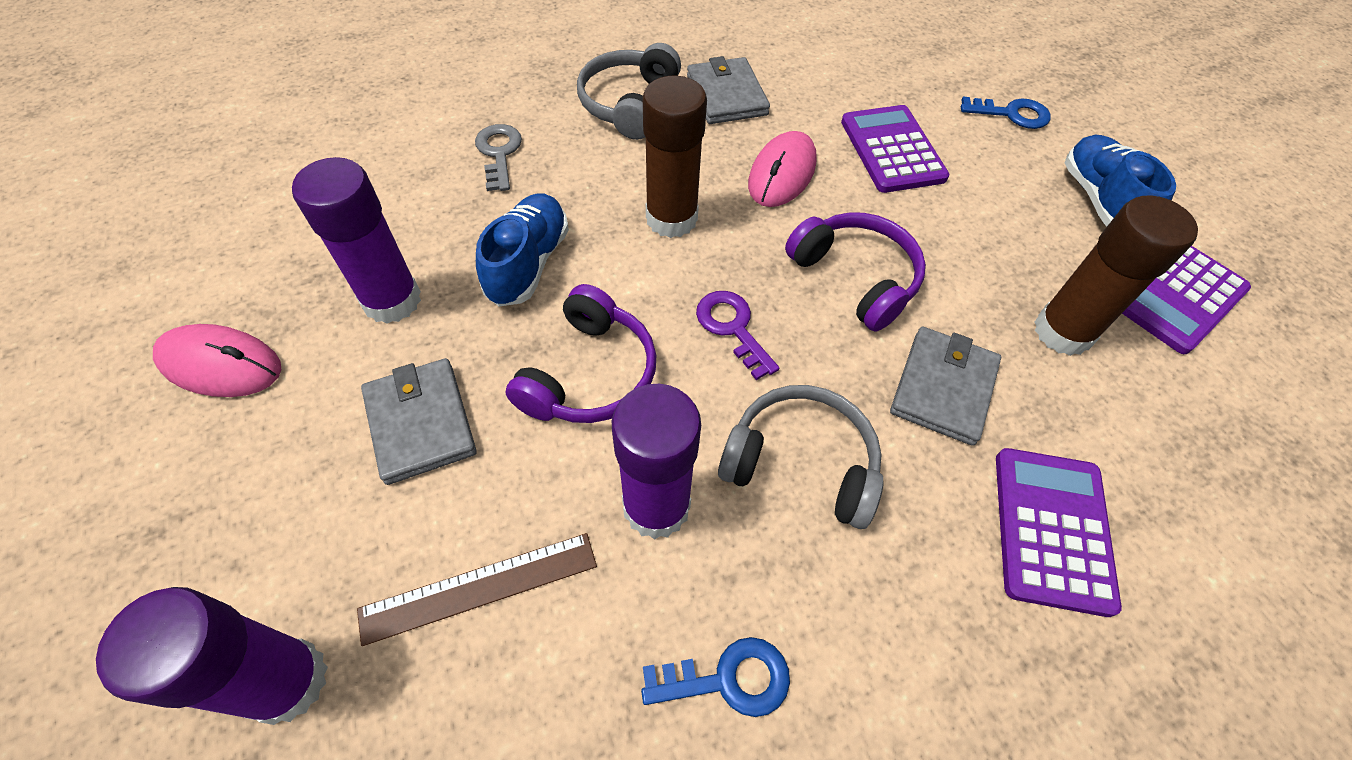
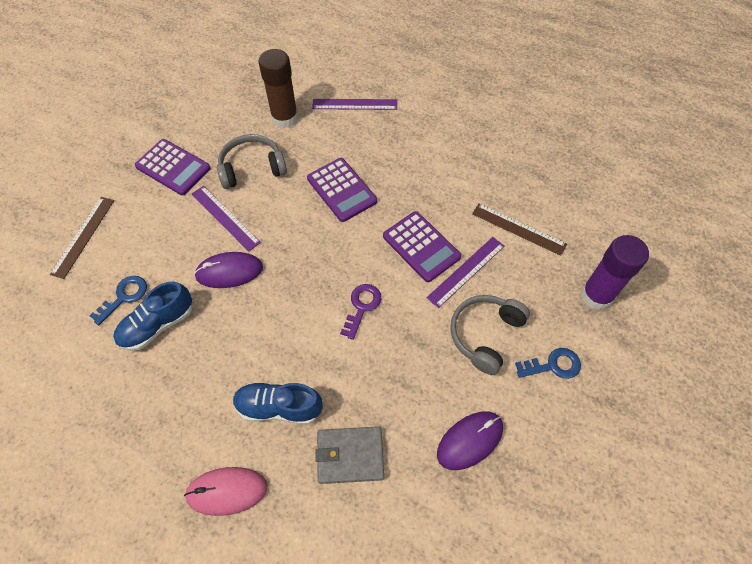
brown glue stick: 2 -> 1
brown ruler: 1 -> 2
grey key: 1 -> 0
grey wallet: 3 -> 1
pink mouse: 2 -> 1
purple glue stick: 3 -> 1
purple headphones: 2 -> 0
purple mouse: 0 -> 2
purple ruler: 0 -> 3

